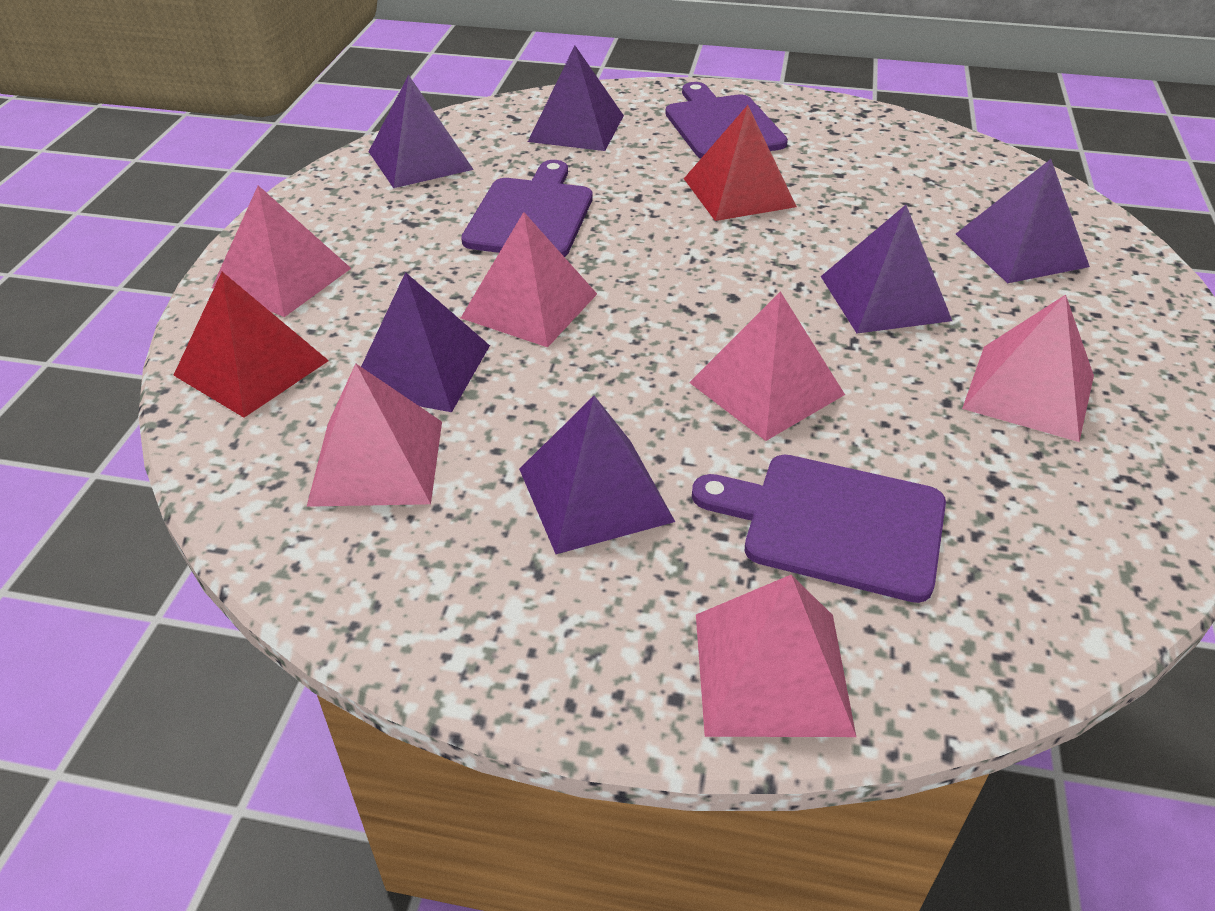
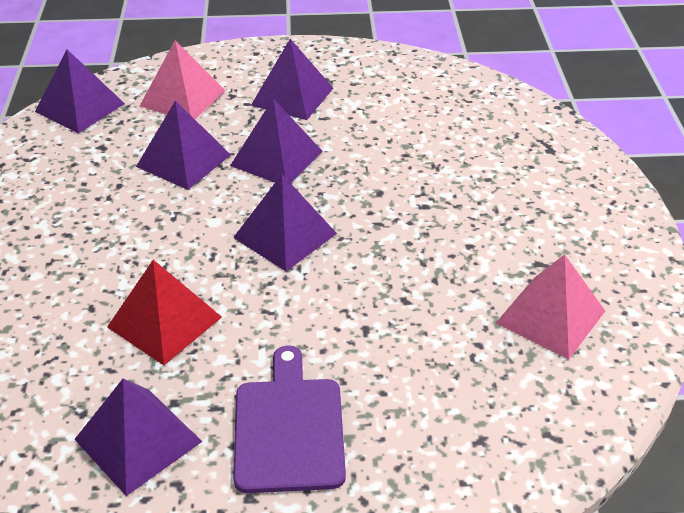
pink pyramid: 6 -> 2
purple cutting board: 3 -> 1
red pyramid: 2 -> 1

